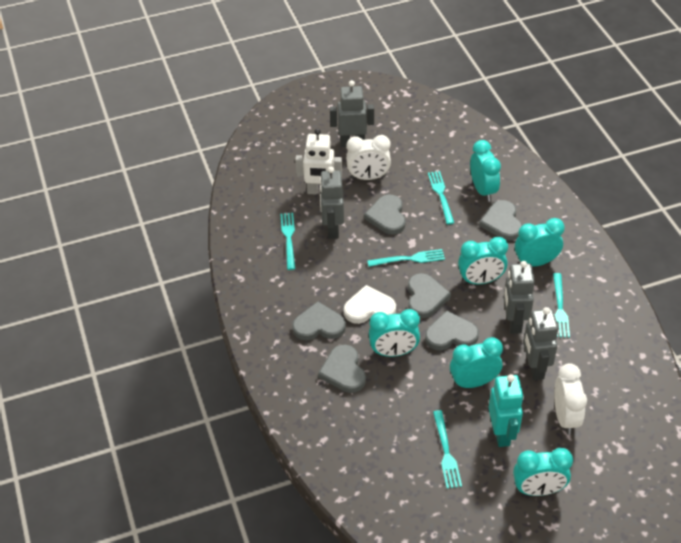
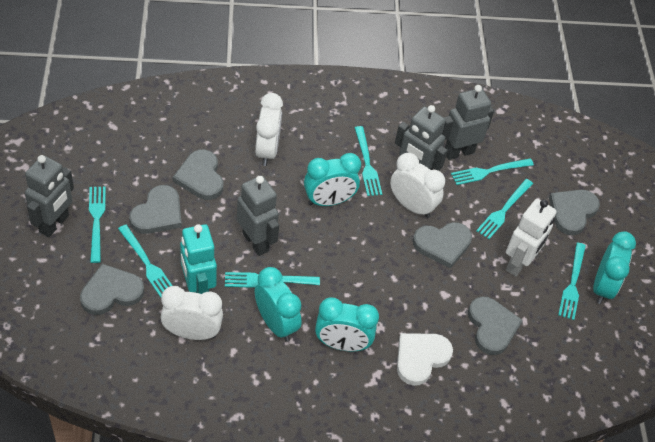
turquoise clock: 6 -> 4
turquoise fork: 5 -> 7
white clock: 2 -> 3

